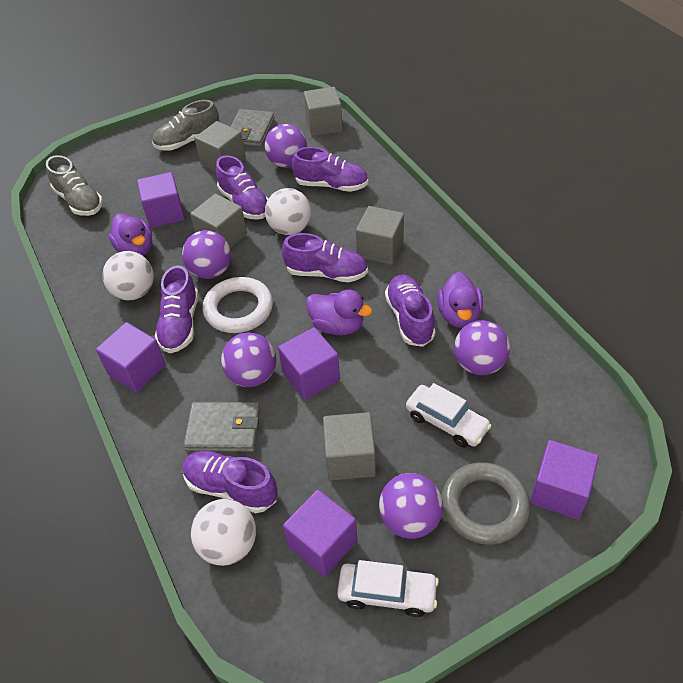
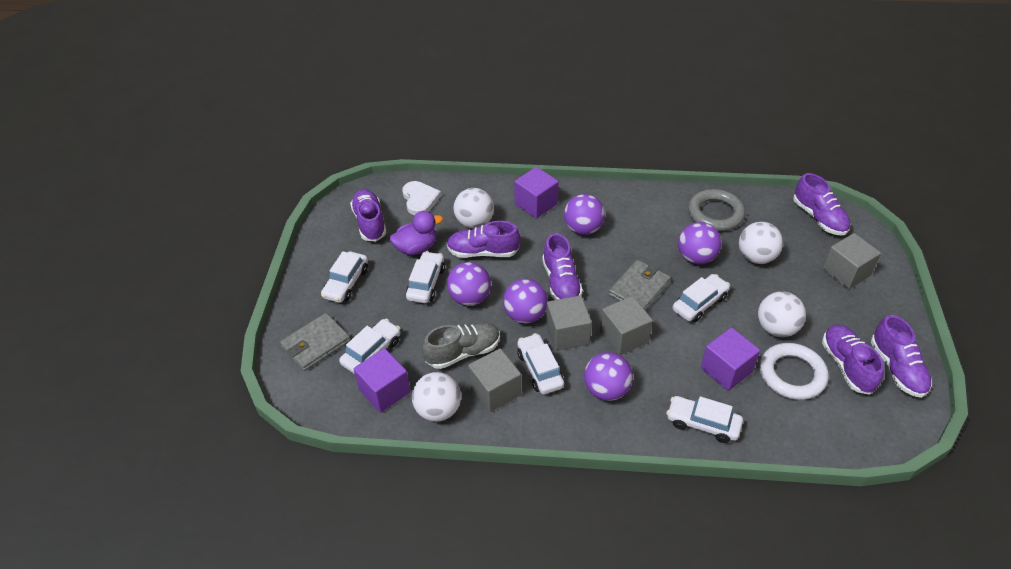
grey cube: 5 -> 4
grey shoe: 2 -> 1
purple cube: 5 -> 3
purple duck: 3 -> 1
white ball: 3 -> 4
white car: 2 -> 6
white heart: 0 -> 1

